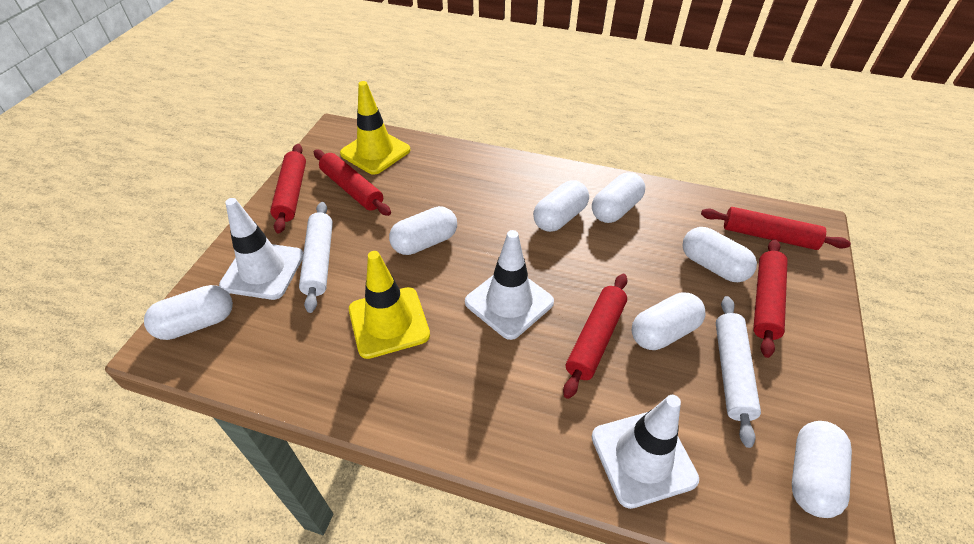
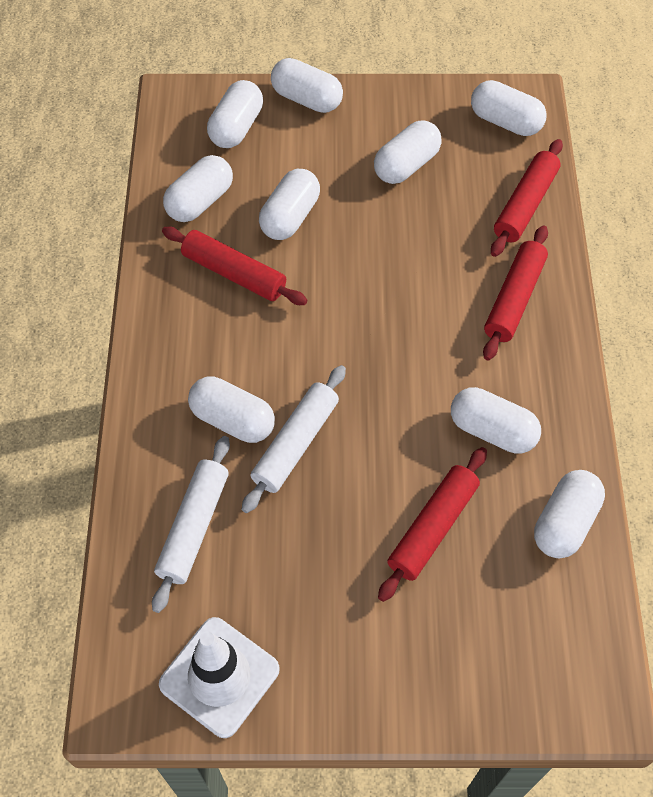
red rolling pin: 5 -> 4
white capsule: 7 -> 9
white traffic cone: 3 -> 1
yellow traffic cone: 2 -> 0

